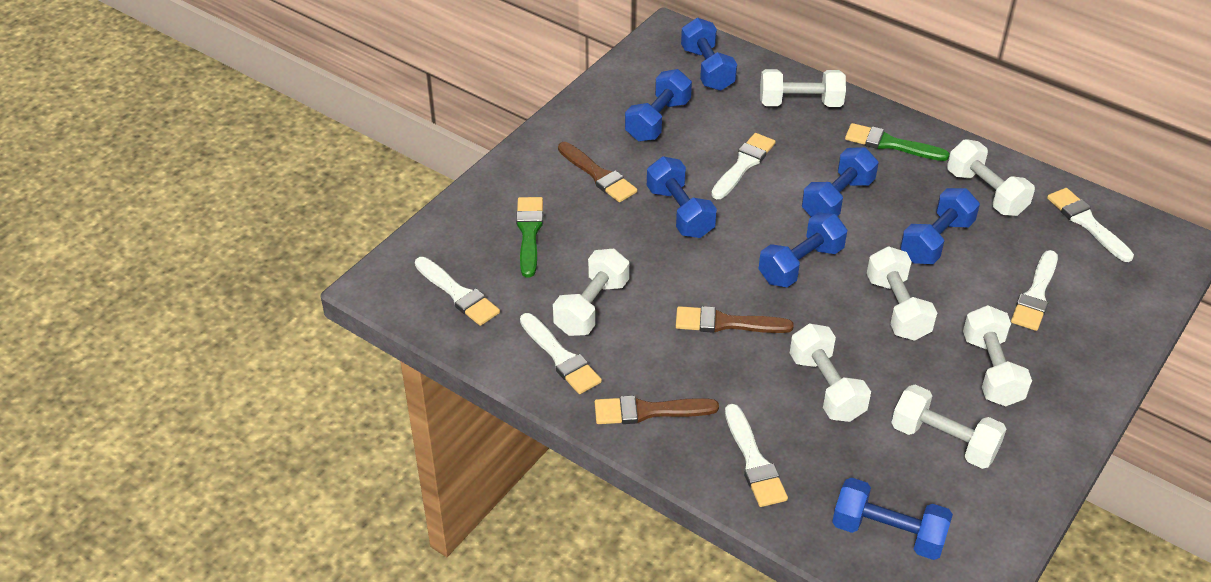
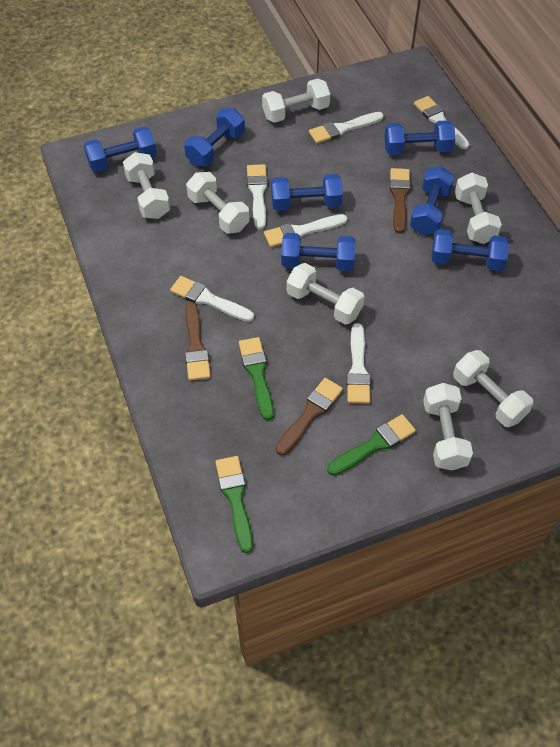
green brush: 2 -> 3

